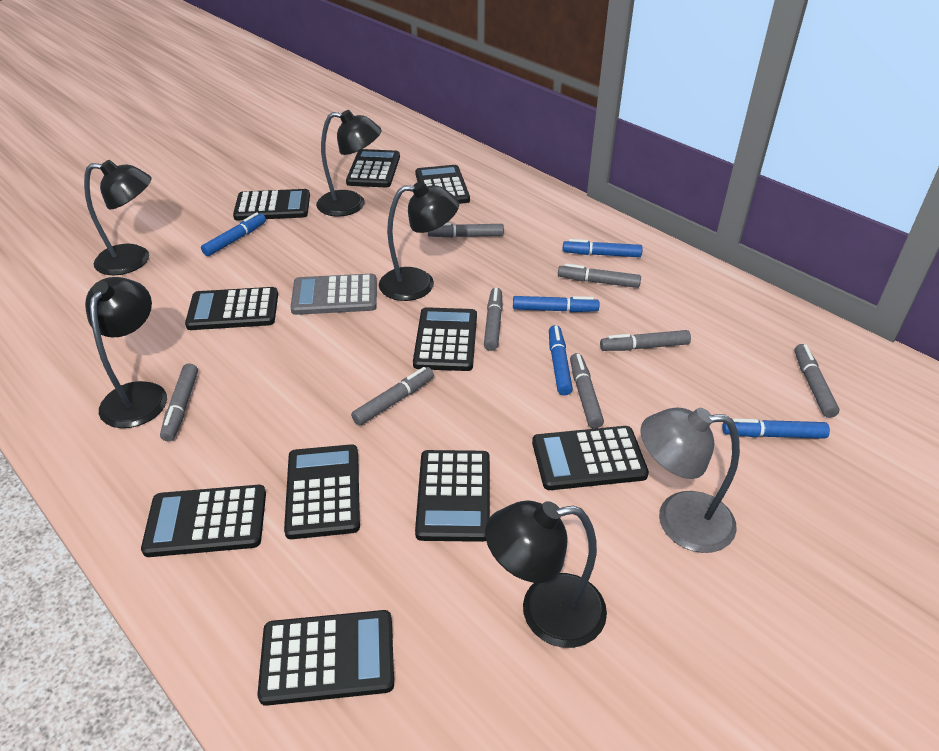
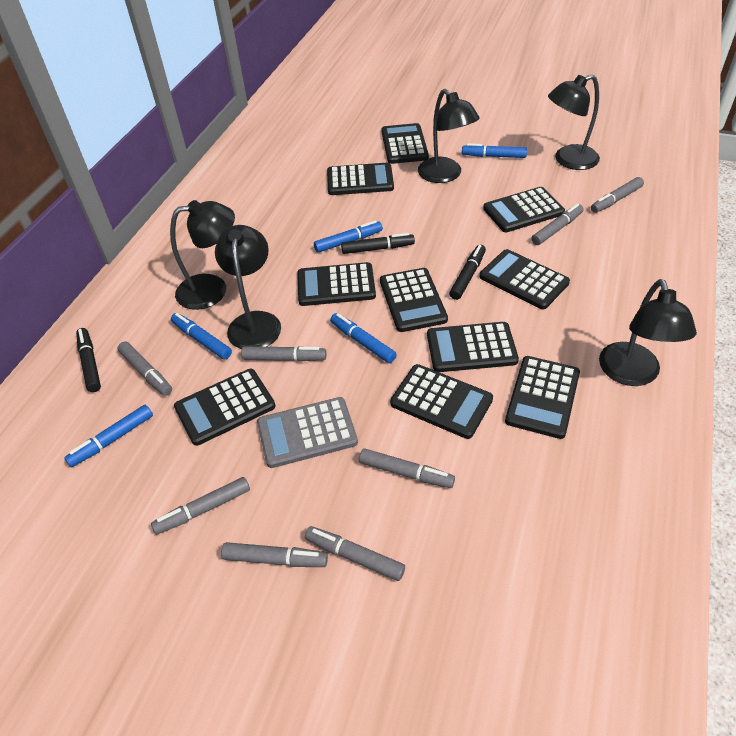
black marker: 0 -> 3
grey lamp: 1 -> 0

